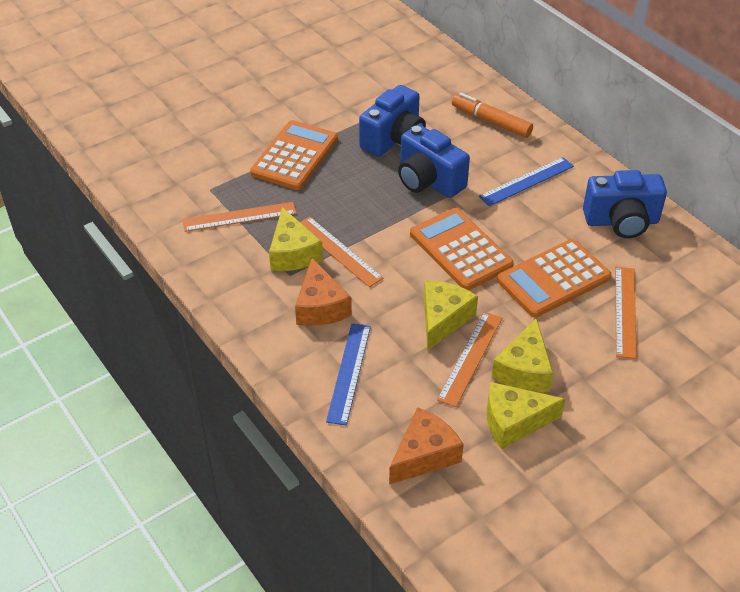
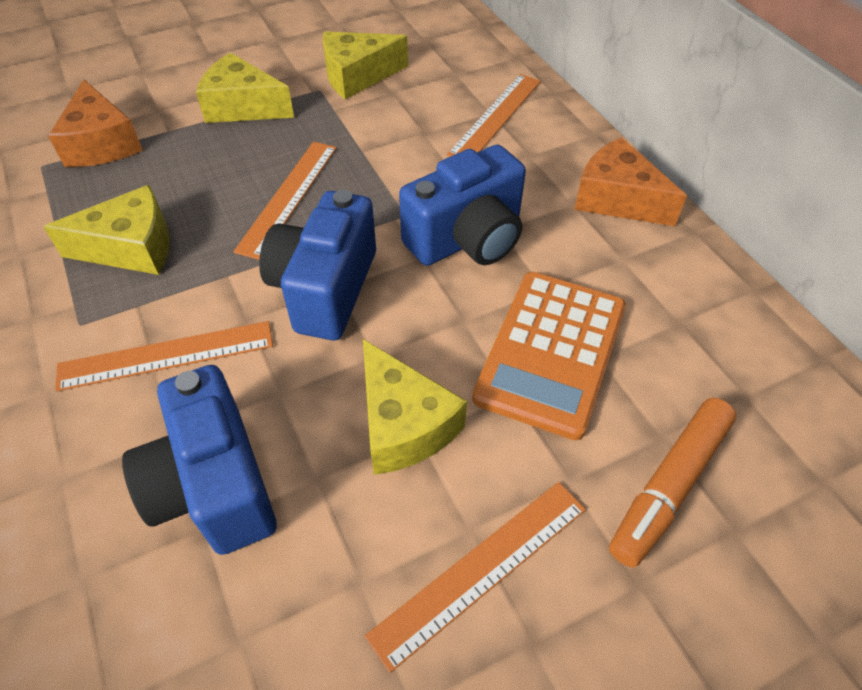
blue ruler: 2 -> 0
orange calculator: 3 -> 1

